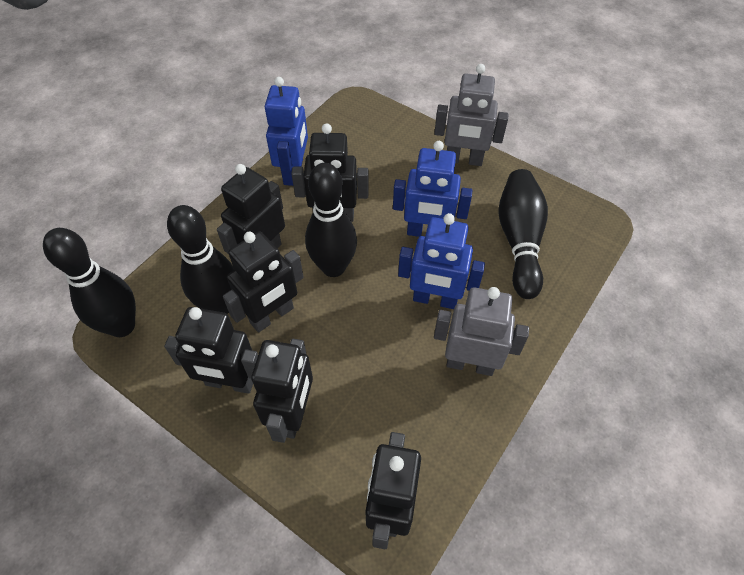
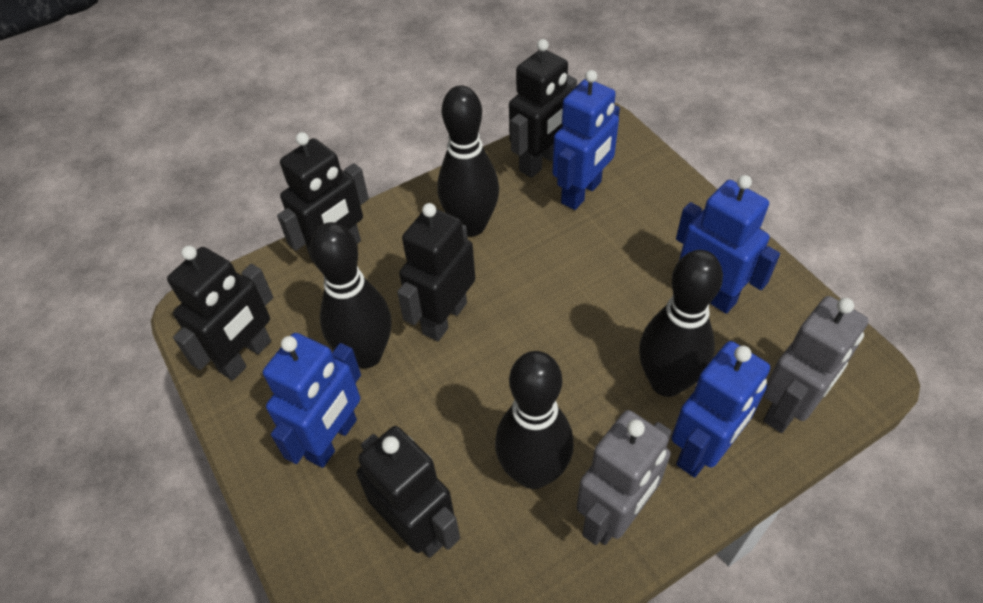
black robot: 6 -> 5
blue robot: 3 -> 4

